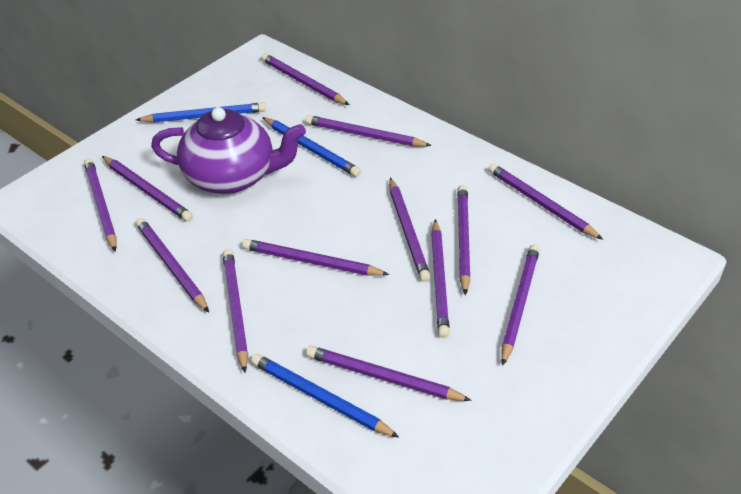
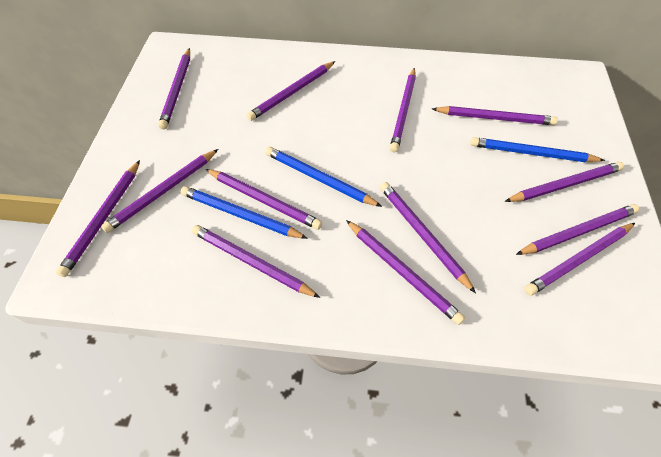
purple teapot: 1 -> 0

